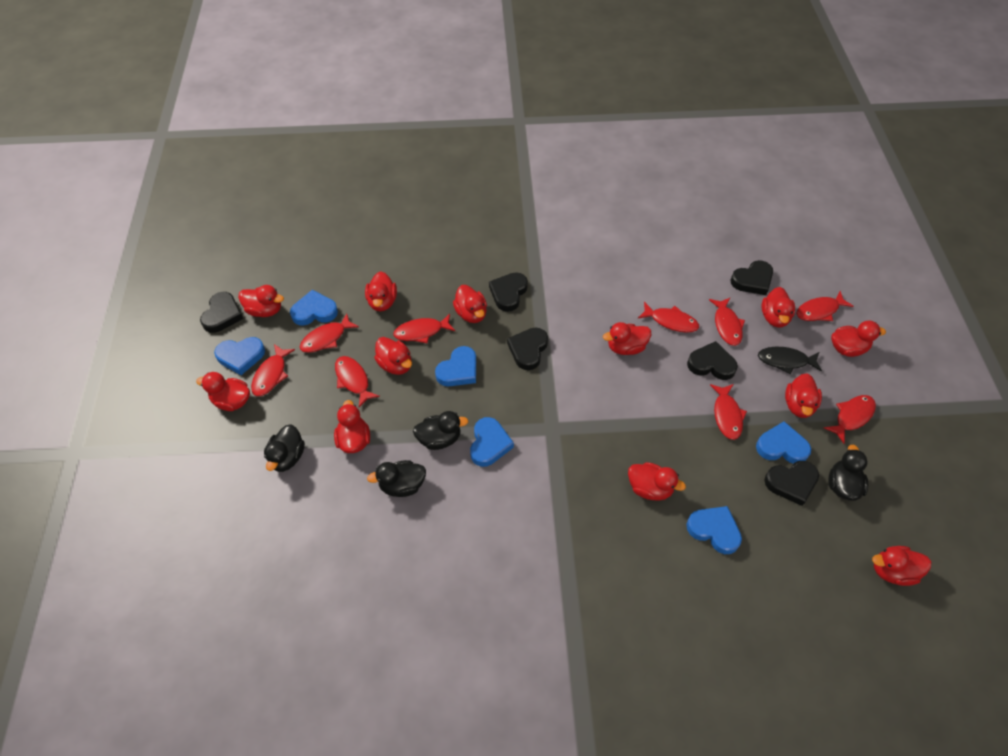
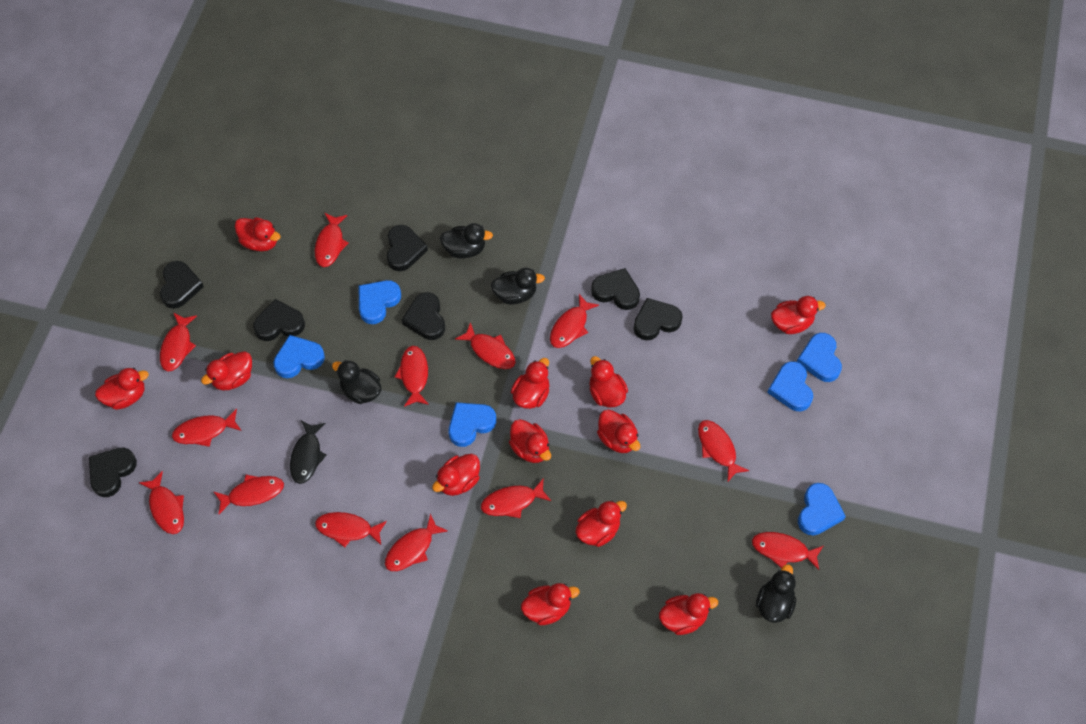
black heart: 6 -> 7
red fish: 9 -> 13

